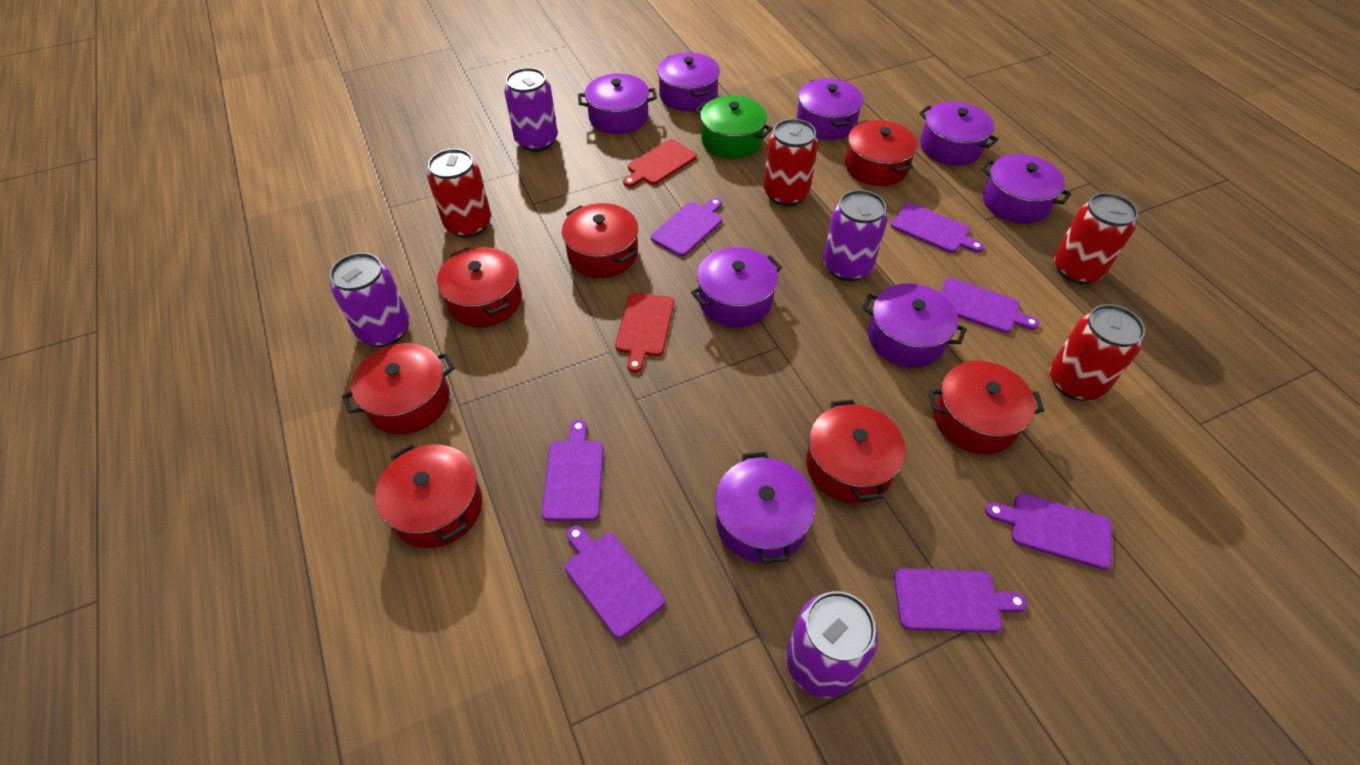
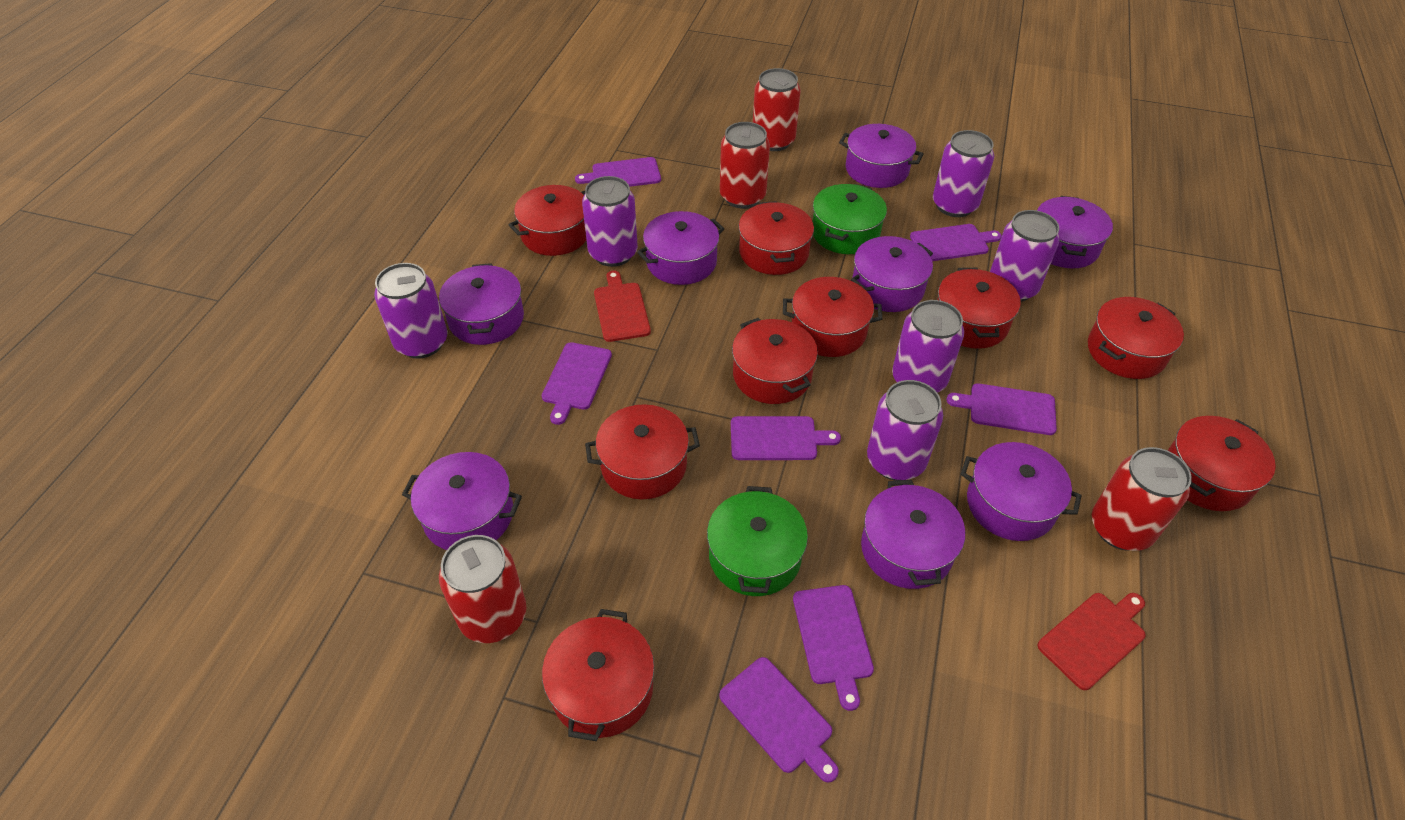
green pot: 1 -> 2
purple can: 4 -> 6
red pot: 7 -> 9

